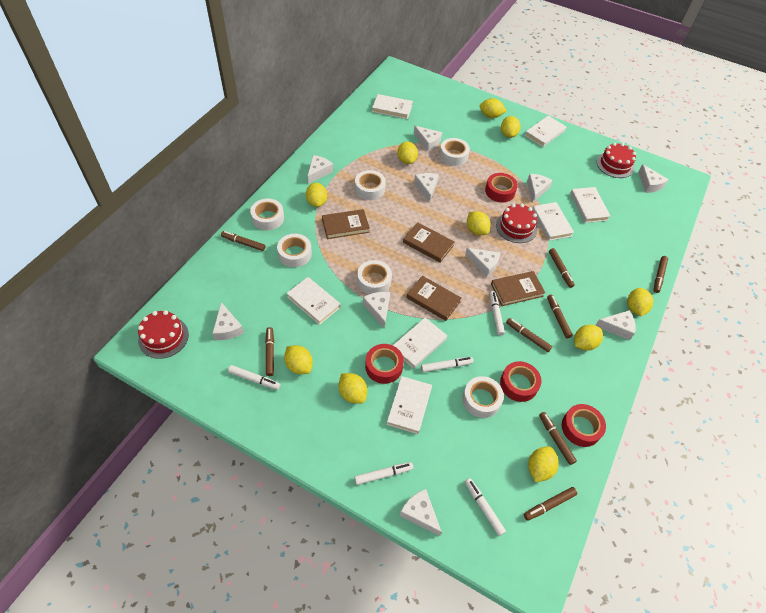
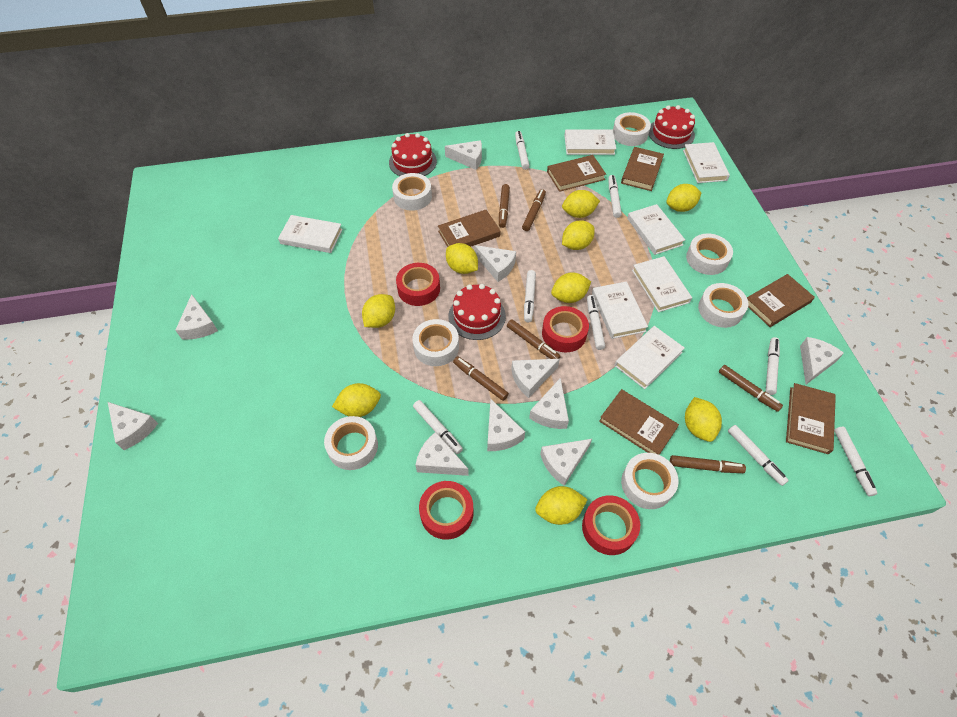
brown book: 4 -> 6
brown marker: 8 -> 6
white marker: 5 -> 8
white tape: 6 -> 7
yellow lemon: 10 -> 9

